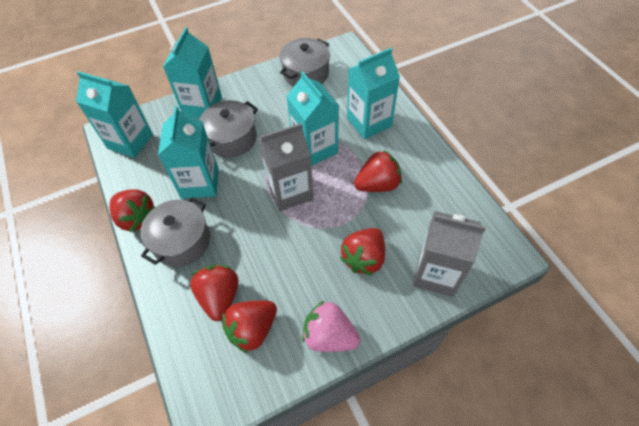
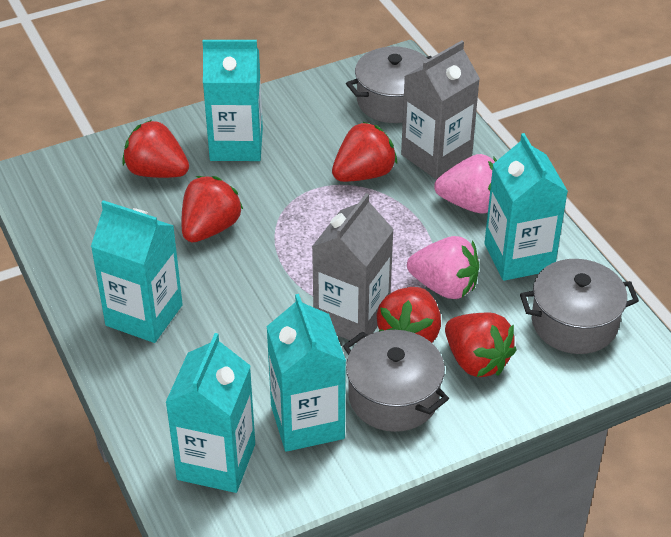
pink strawberry: 1 -> 2

